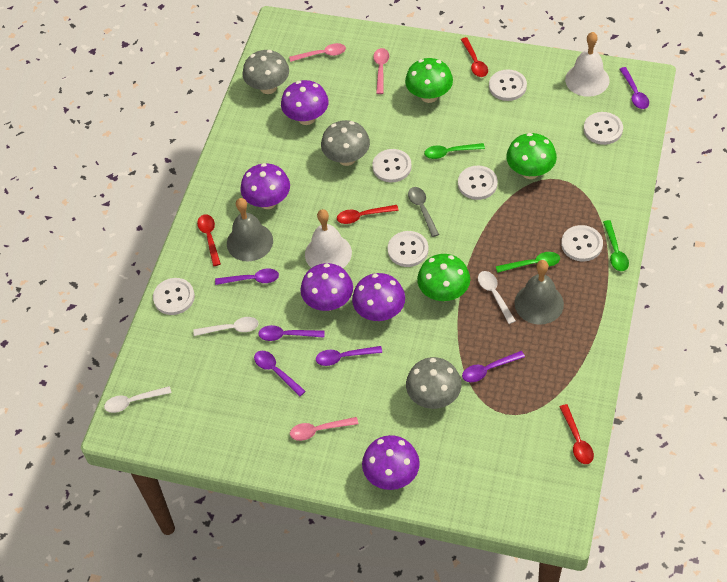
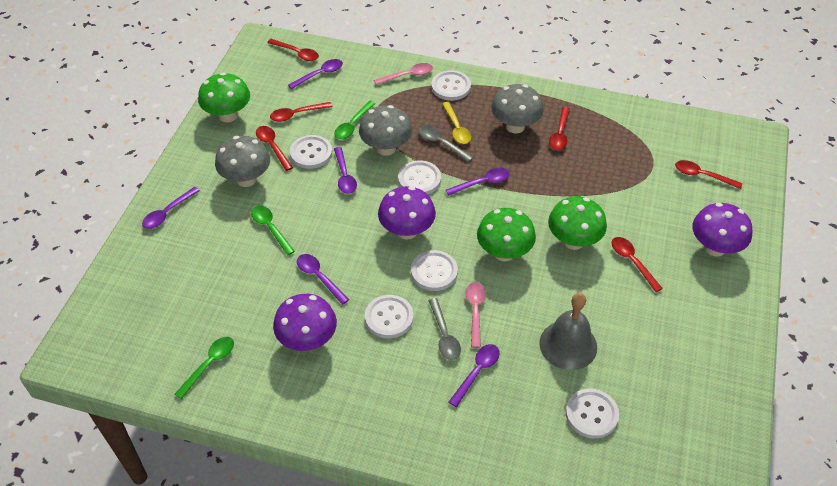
grey bell: 2 -> 1
grey spoon: 1 -> 2
pink spoon: 3 -> 2
purple mushroom: 5 -> 3
red spoon: 4 -> 6
white bell: 2 -> 0
white button: 7 -> 6
white spoon: 3 -> 0
yellow spoon: 0 -> 1

